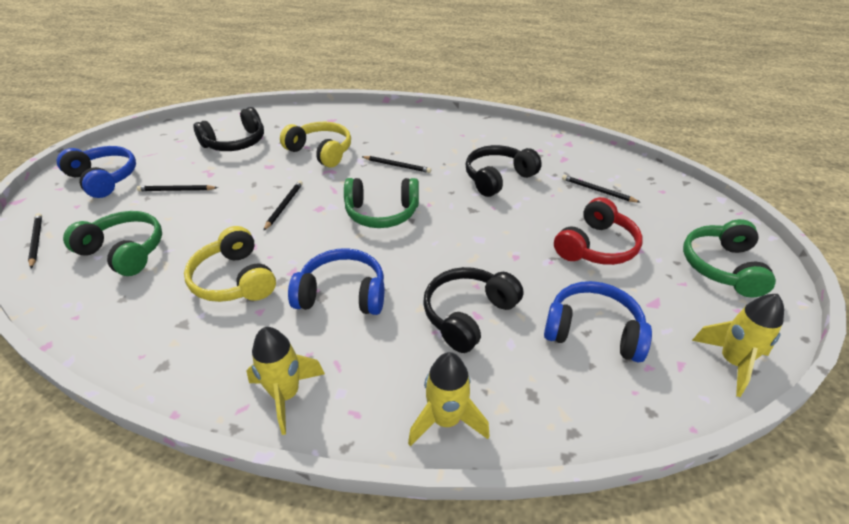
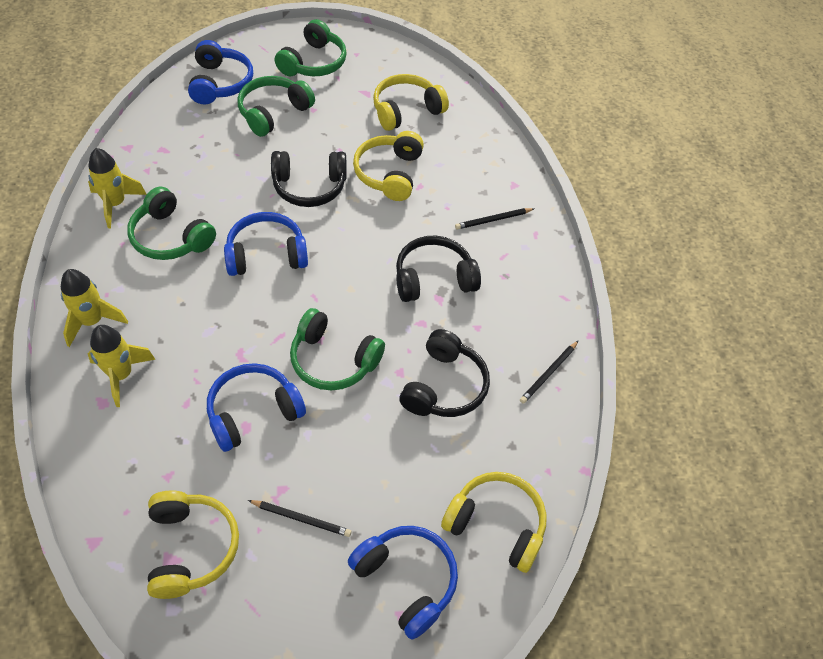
black pencil: 5 -> 3
blue headphones: 3 -> 4
green headphones: 3 -> 4
red headphones: 1 -> 0
yellow headphones: 2 -> 4

